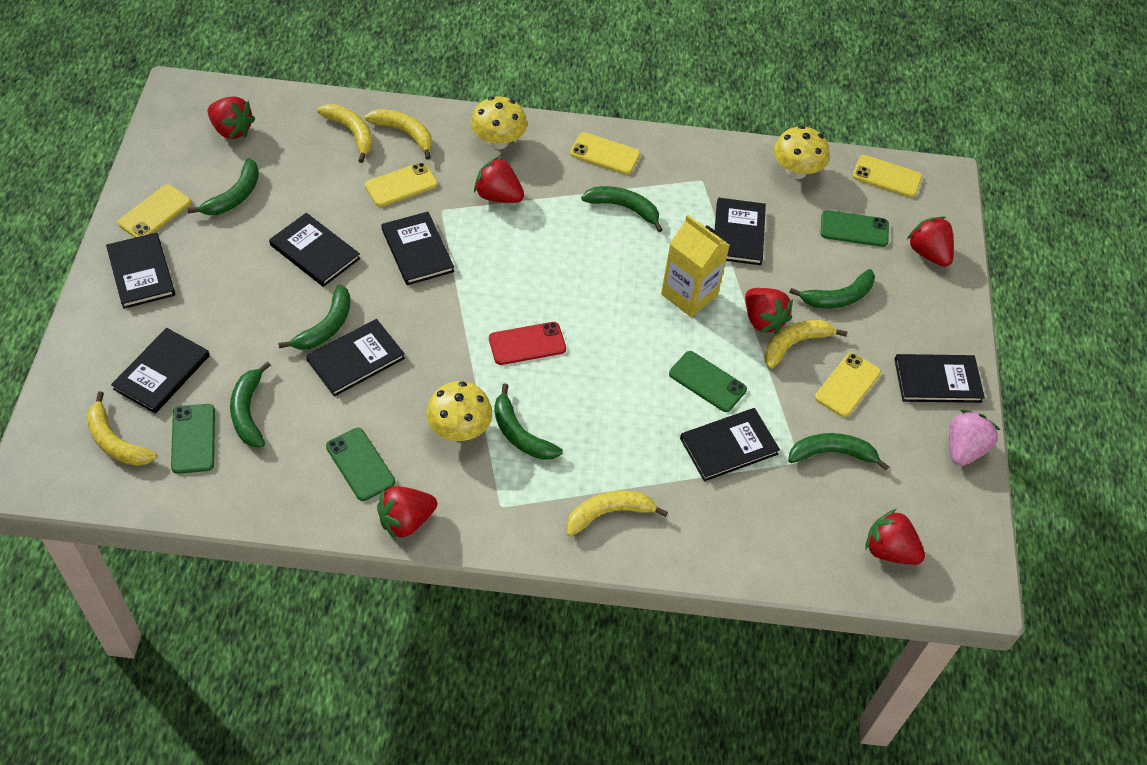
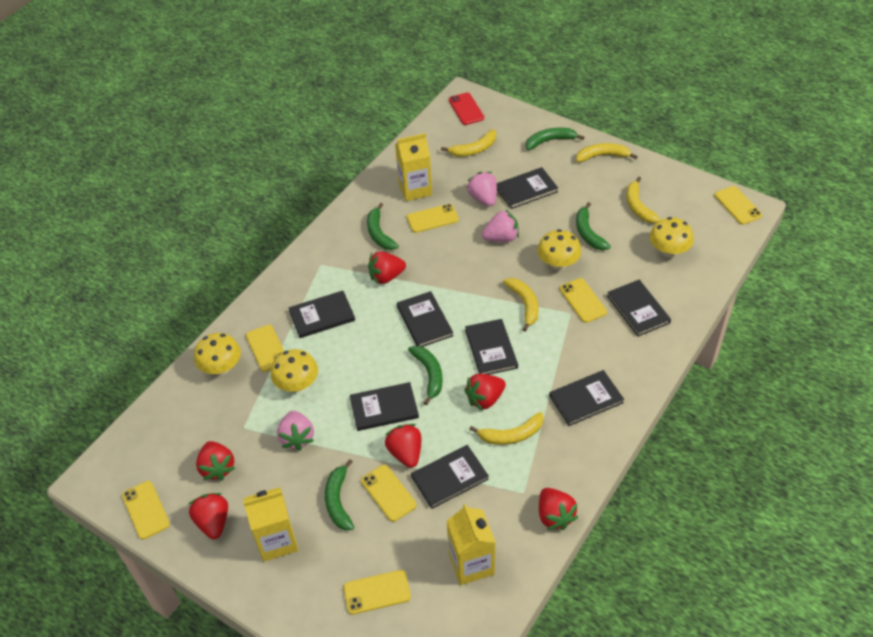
green banana: 7 -> 5
green phone: 4 -> 0
pink strawberry: 1 -> 3
yellow carton: 1 -> 3
yellow mushroom: 3 -> 4
yellow phone: 5 -> 7

